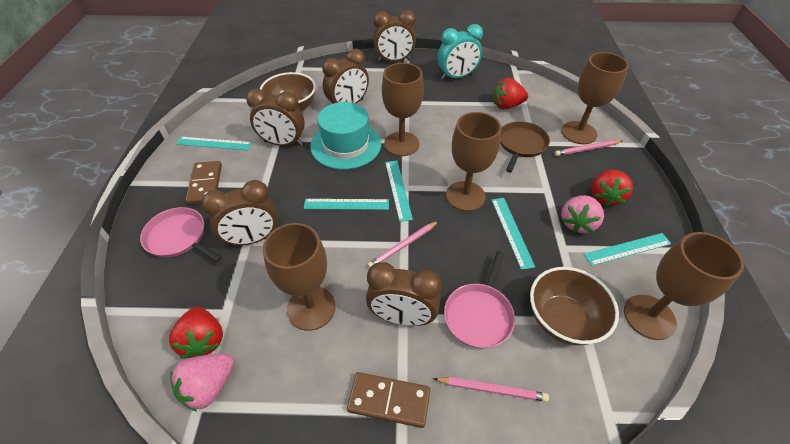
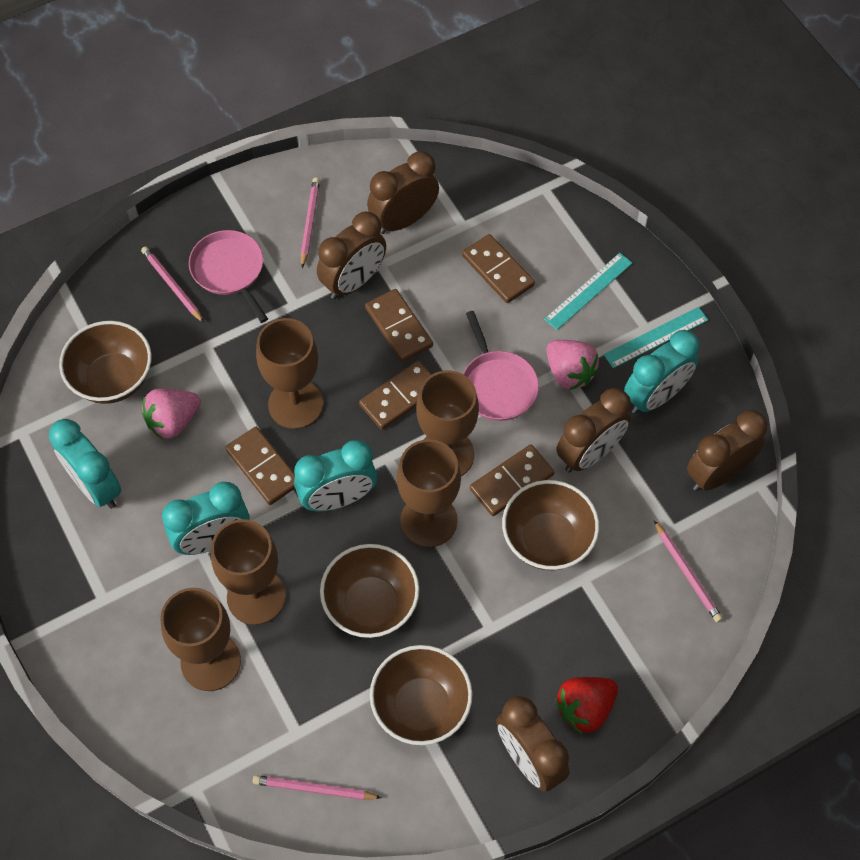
brown bowl: 2 -> 4
brown domino: 2 -> 5
brown pan: 1 -> 0
pink pencil: 3 -> 4
red strawberry: 3 -> 1
turquoise clock: 1 -> 4
turquoise hat: 1 -> 0
turquoise ruler: 5 -> 2

